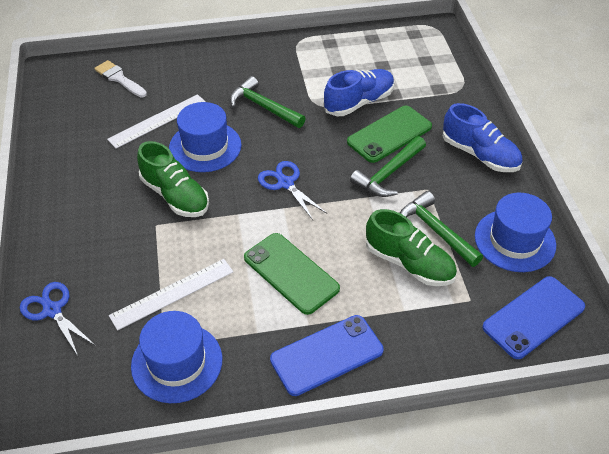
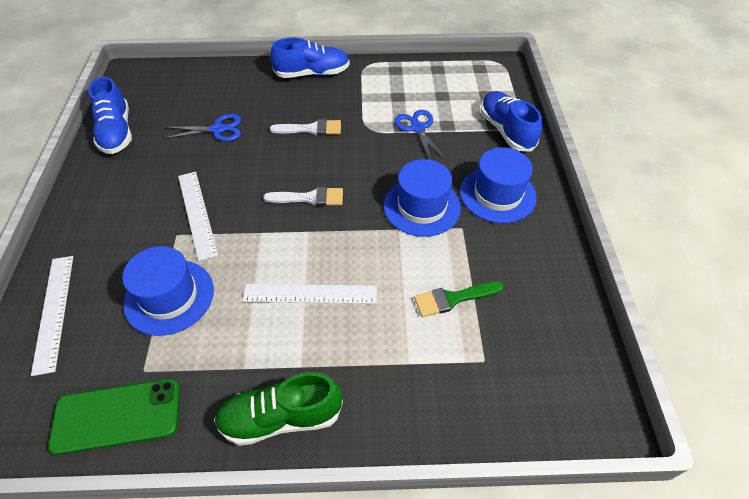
blue phone: 2 -> 0
blue shoe: 2 -> 3
green brush: 0 -> 1
green hammer: 3 -> 0
green phone: 2 -> 1
green shoe: 2 -> 1
white brush: 1 -> 2
white ruler: 2 -> 3

